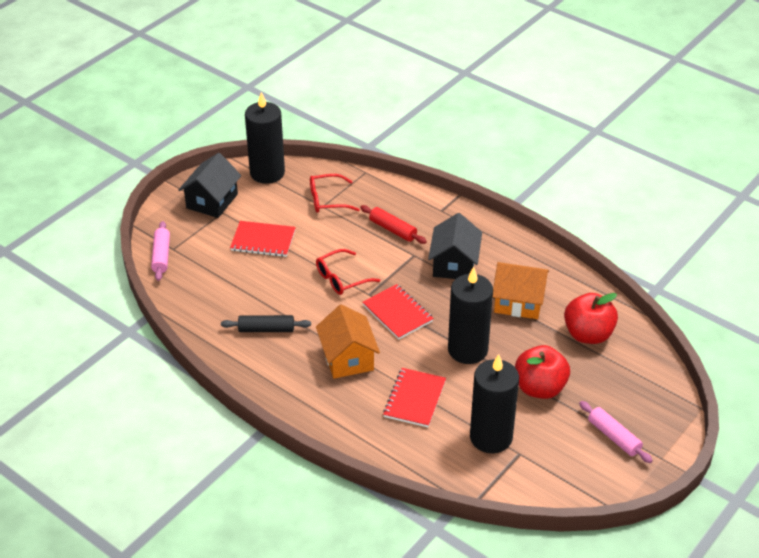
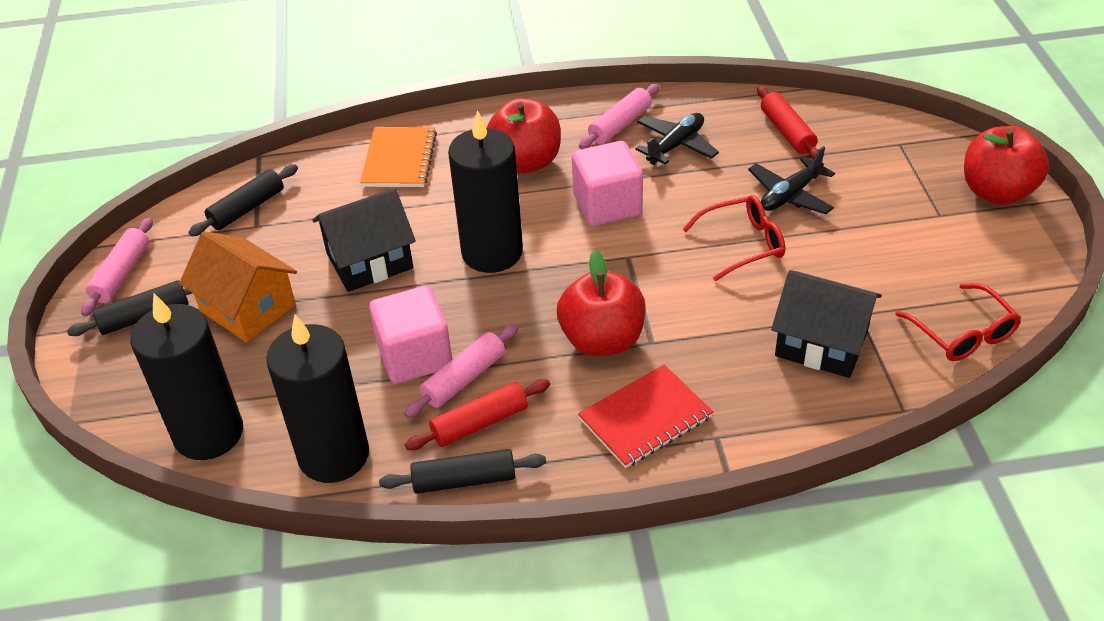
black plane: 0 -> 2
black rolling pin: 1 -> 3
orange house: 2 -> 1
orange notebook: 0 -> 1
pink cube: 0 -> 2
pink rolling pin: 2 -> 3
red apple: 2 -> 3
red notebook: 3 -> 1
red rolling pin: 1 -> 2

